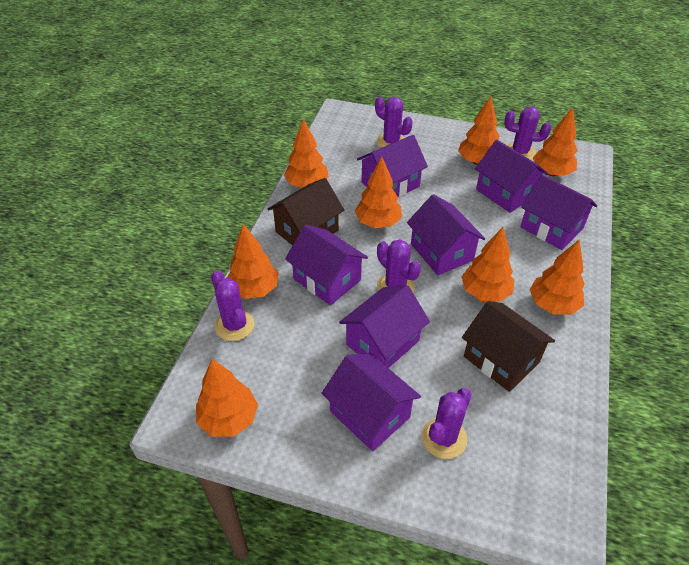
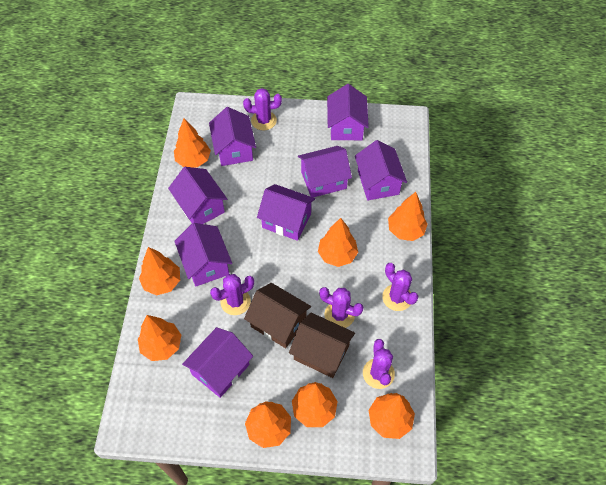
purple house: 7 -> 8

